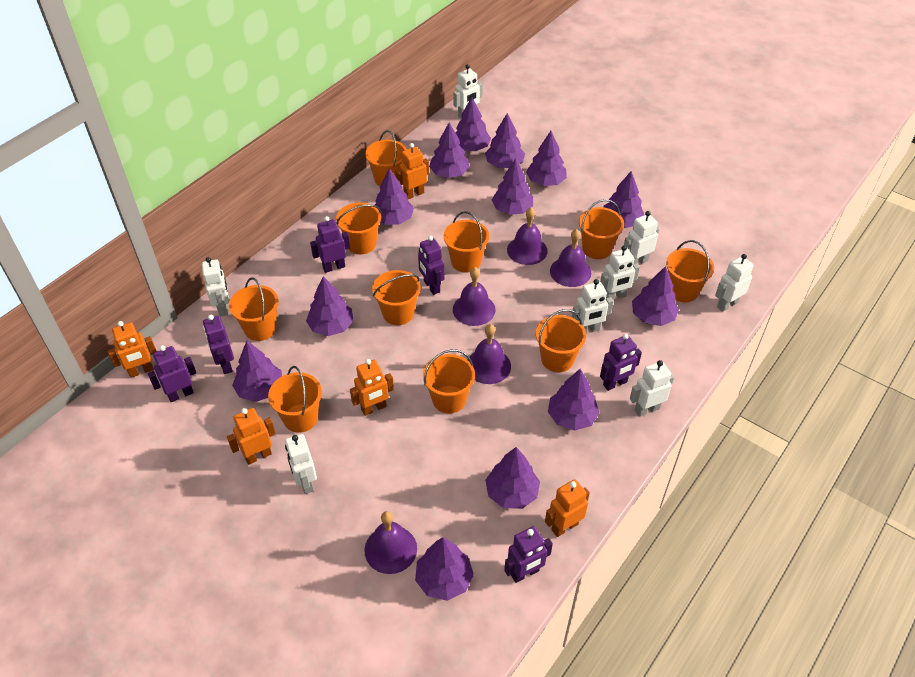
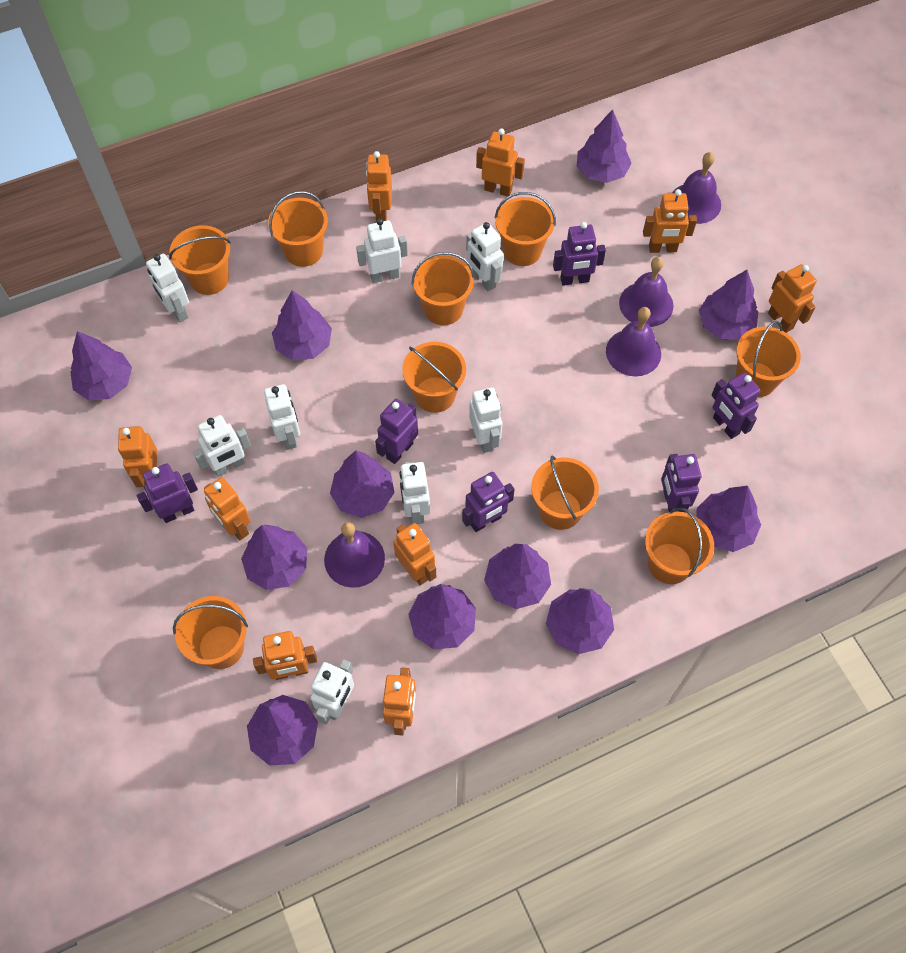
orange bucket: 10 -> 9
orange robot: 5 -> 9
purple bell: 5 -> 4
purple tree: 13 -> 11

